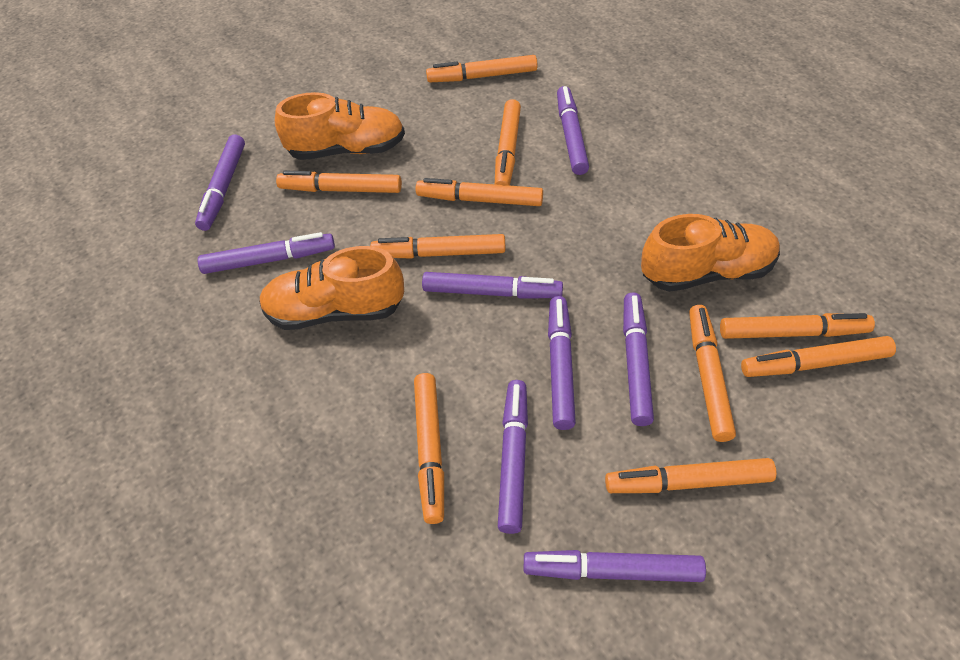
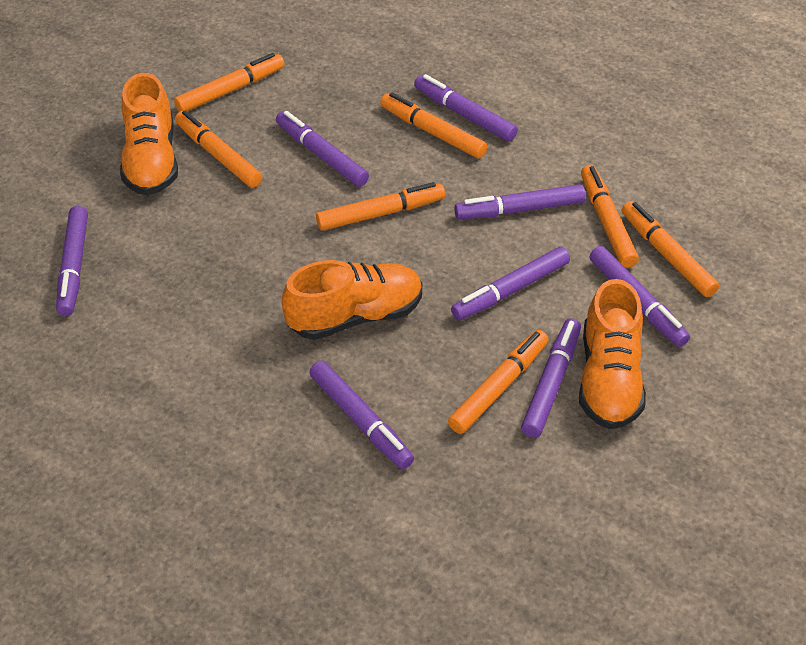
orange marker: 10 -> 7

